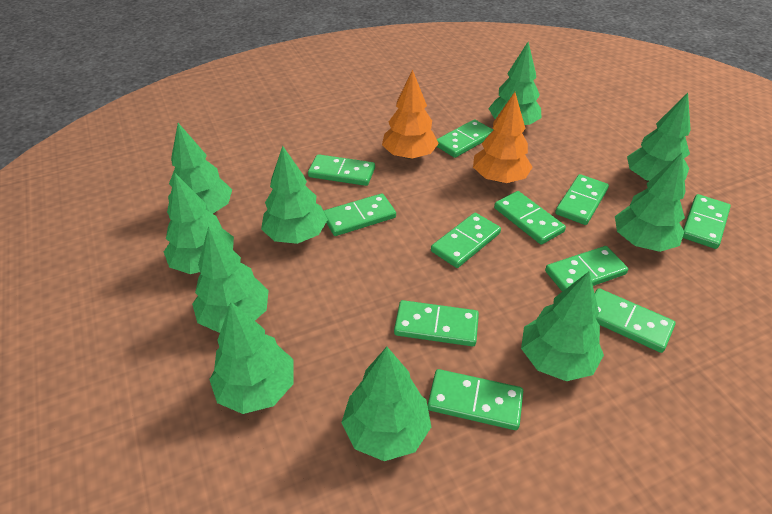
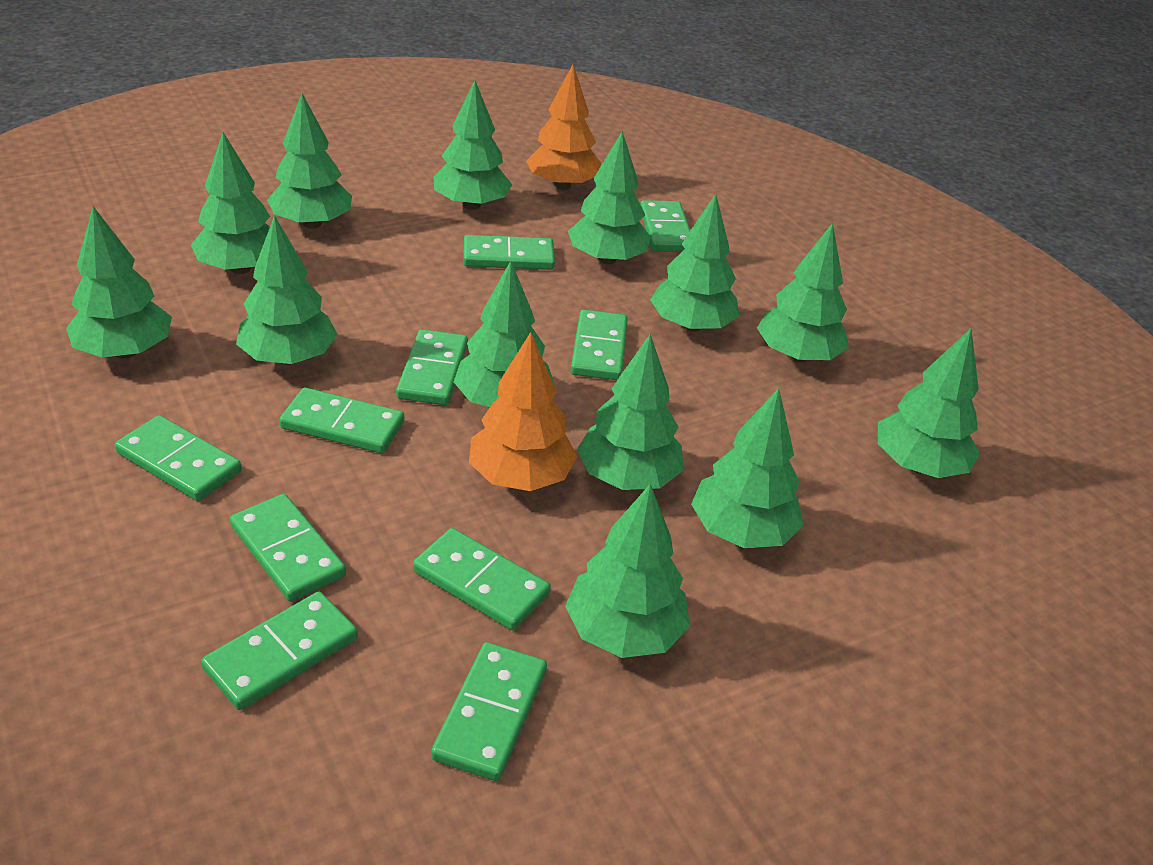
green domino: 11 -> 10
green tree: 10 -> 13

